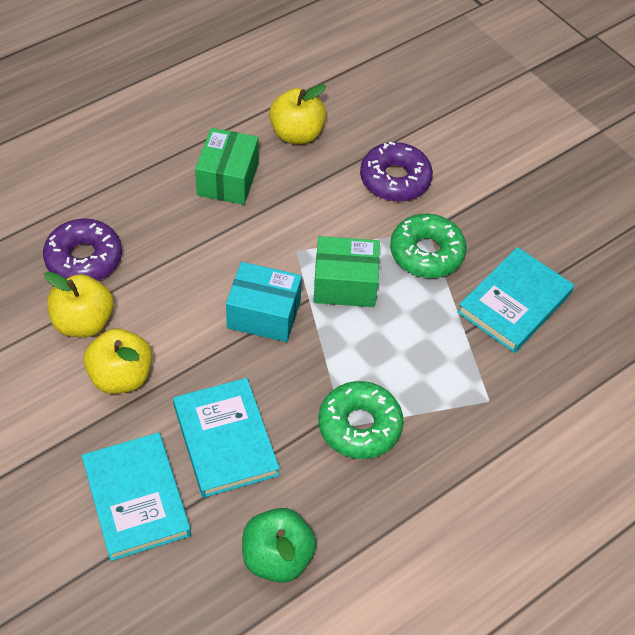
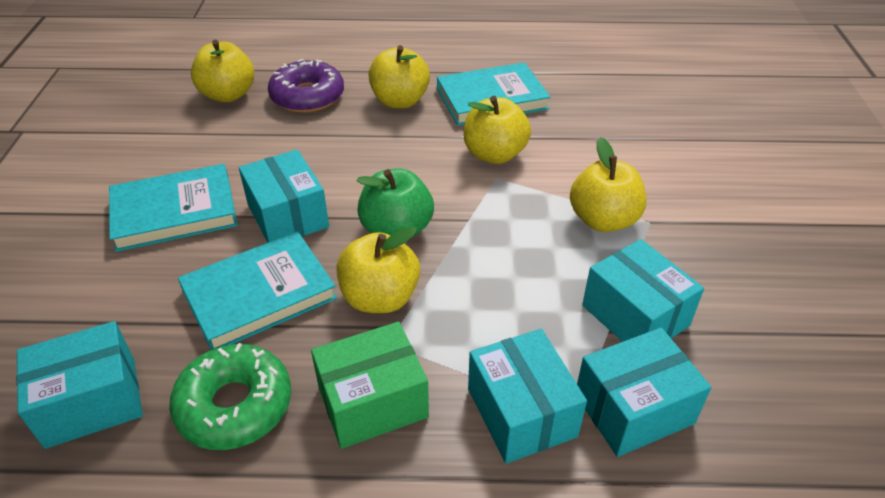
green box: 2 -> 1
green donut: 2 -> 1
purple donut: 2 -> 1
turquoise box: 1 -> 5
yellow apple: 3 -> 5

